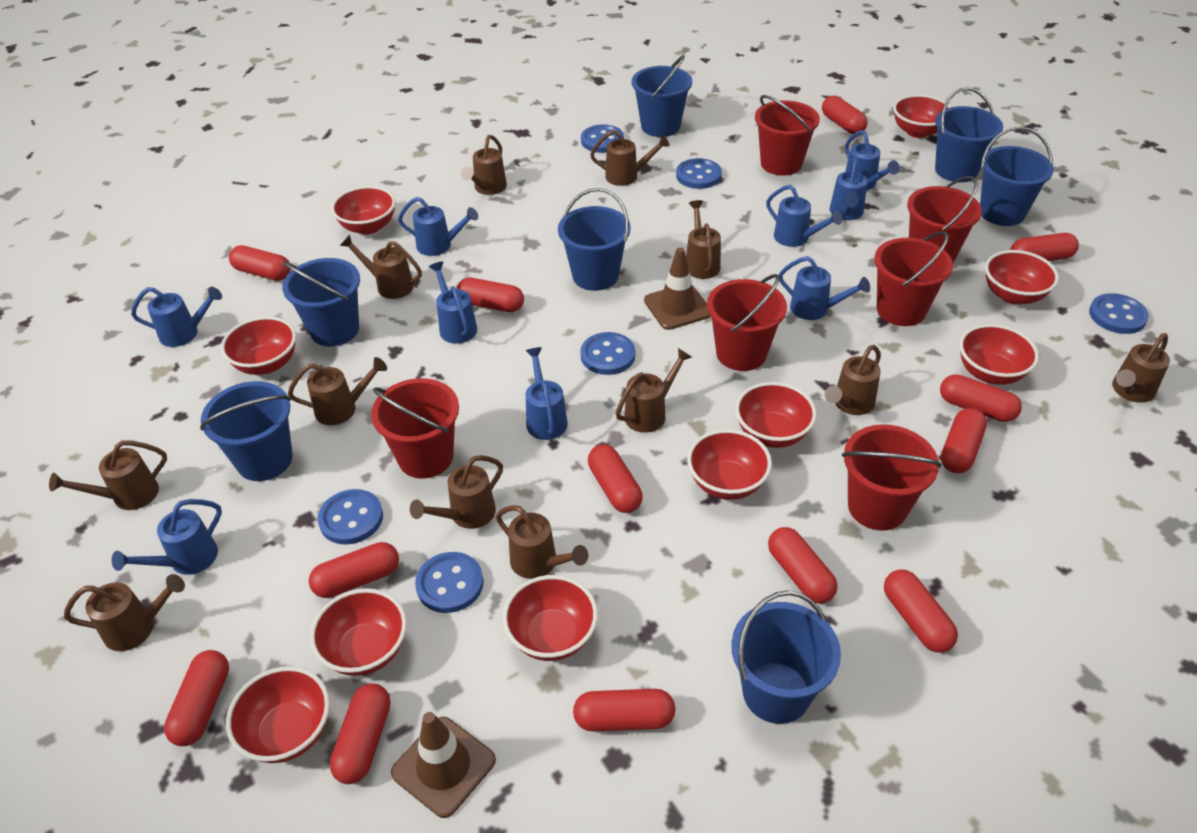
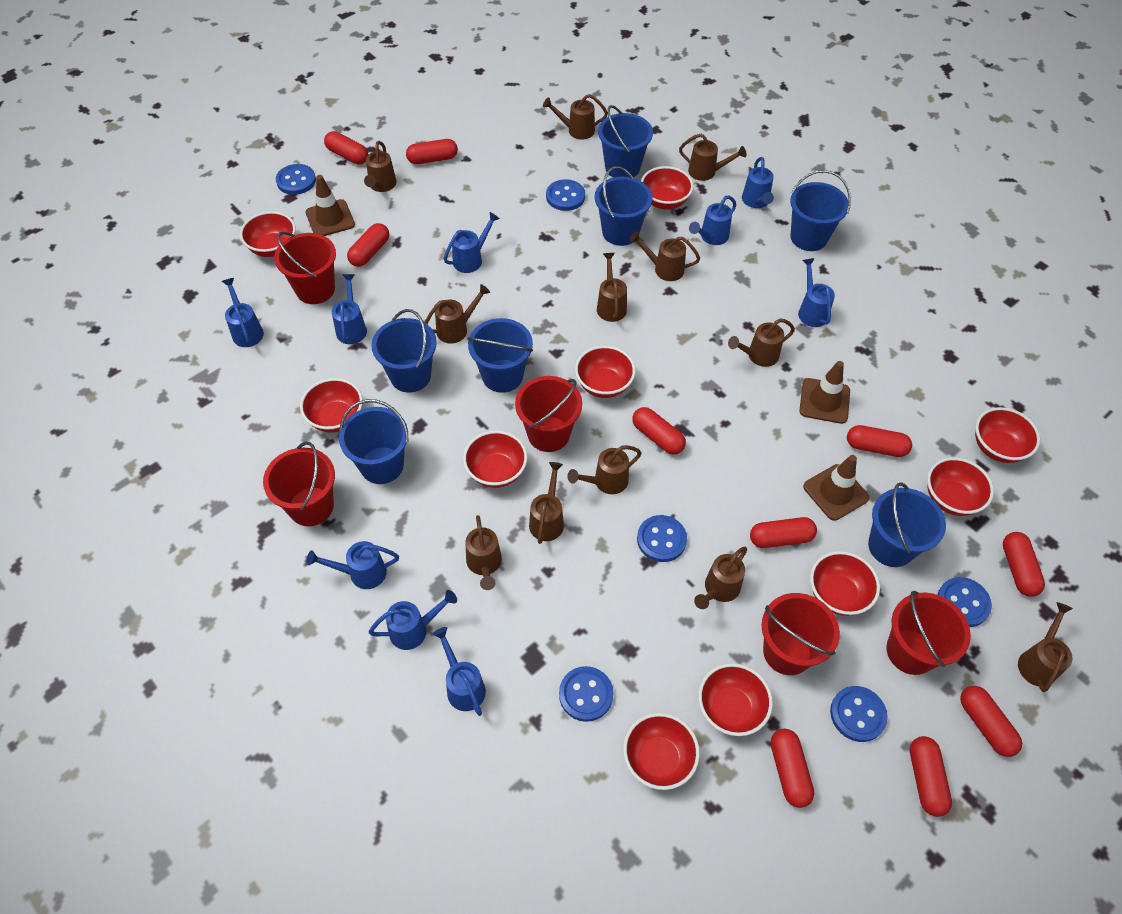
brown traffic cone: 2 -> 3
red bucket: 6 -> 5
red capsule: 13 -> 10

